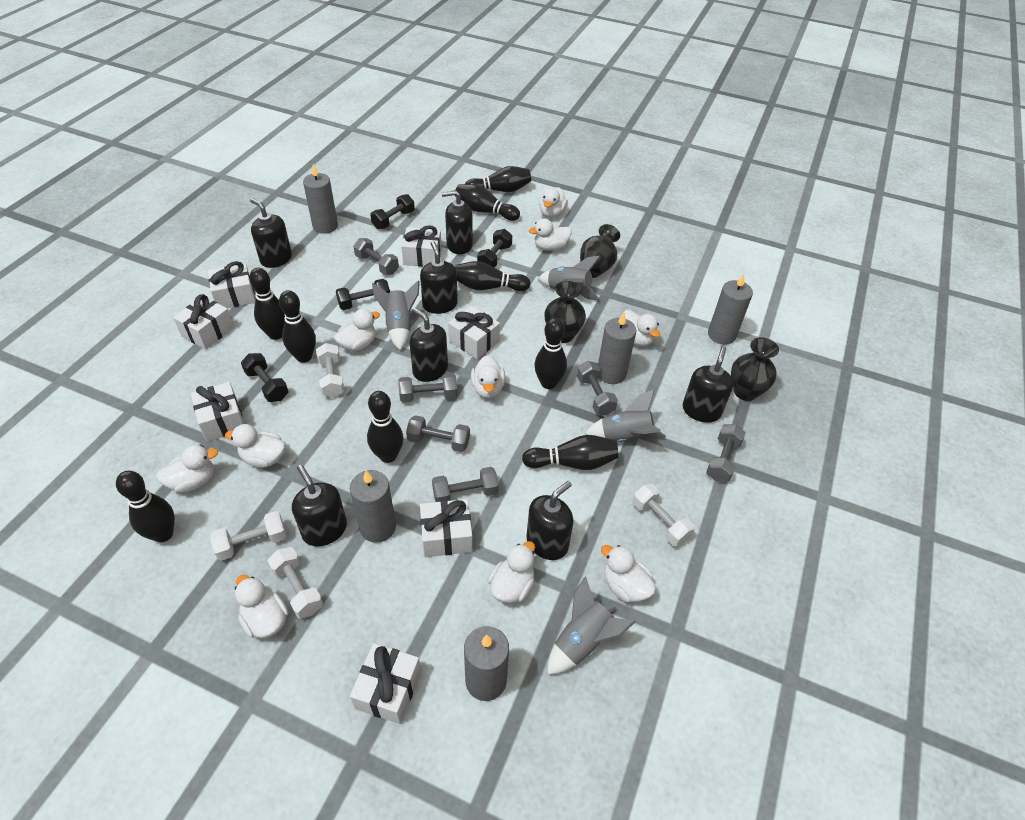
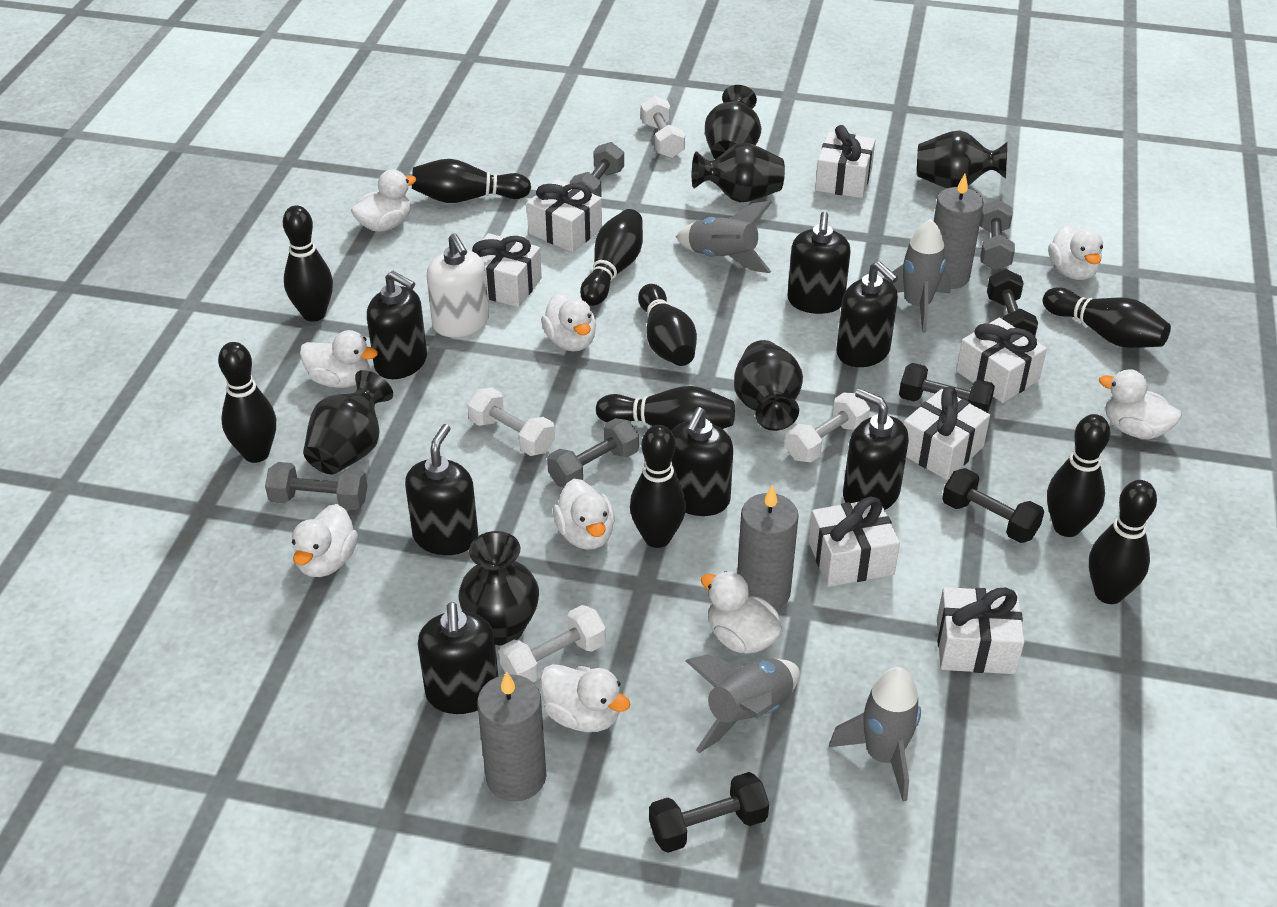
black bowling pin: 9 -> 10
black vase: 3 -> 6
grey candle: 5 -> 3
grey dumbbell: 6 -> 4
white duck: 10 -> 9
white soap dispenser: 0 -> 1

